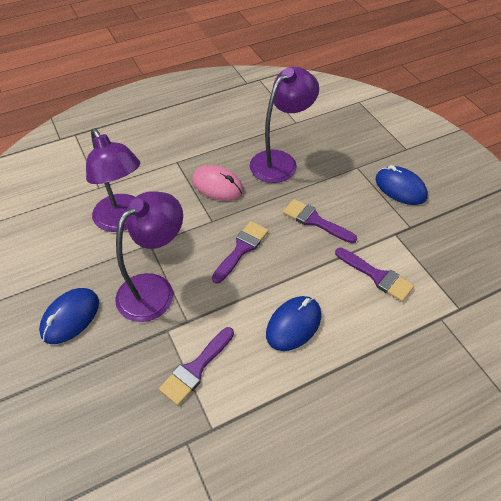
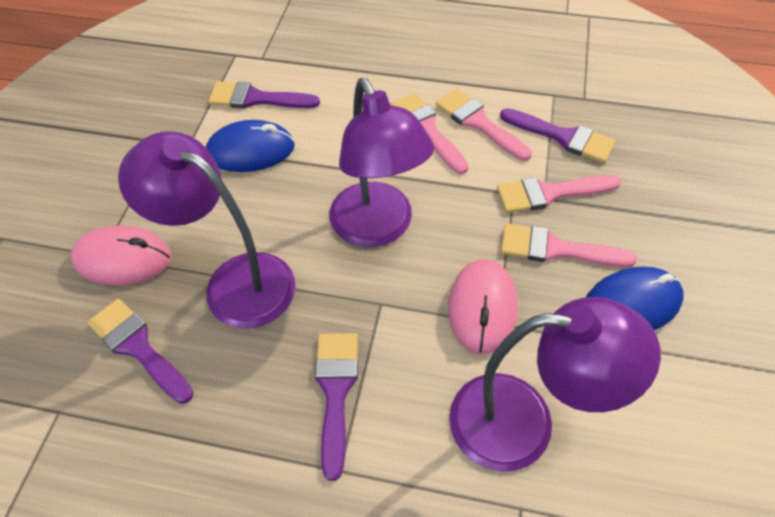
blue mouse: 3 -> 2
pink brush: 0 -> 4
pink mouse: 1 -> 2

